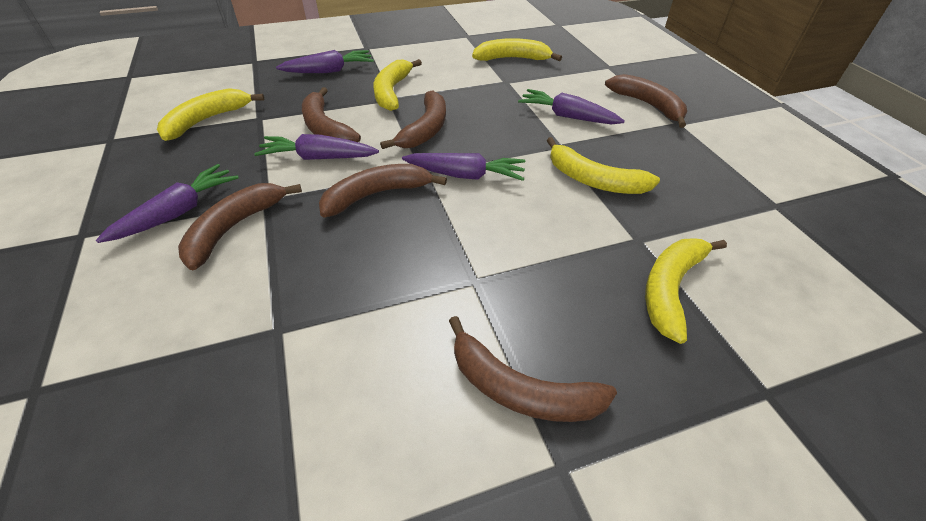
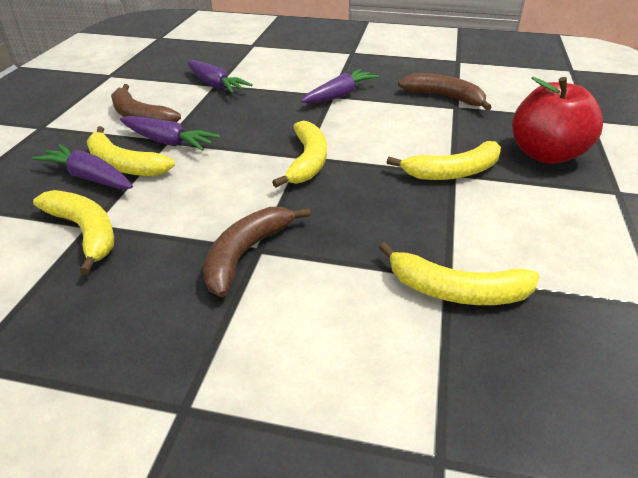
brown banana: 6 -> 3
purple carrot: 5 -> 4
red apple: 0 -> 1

